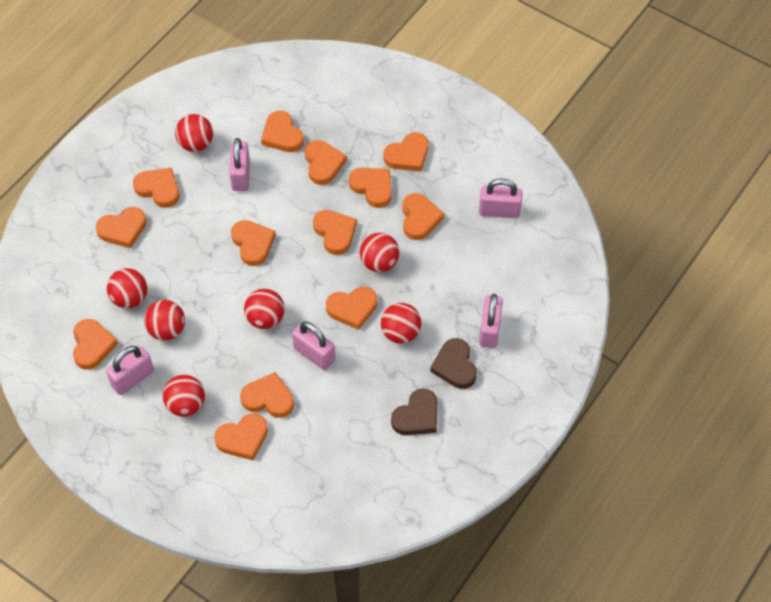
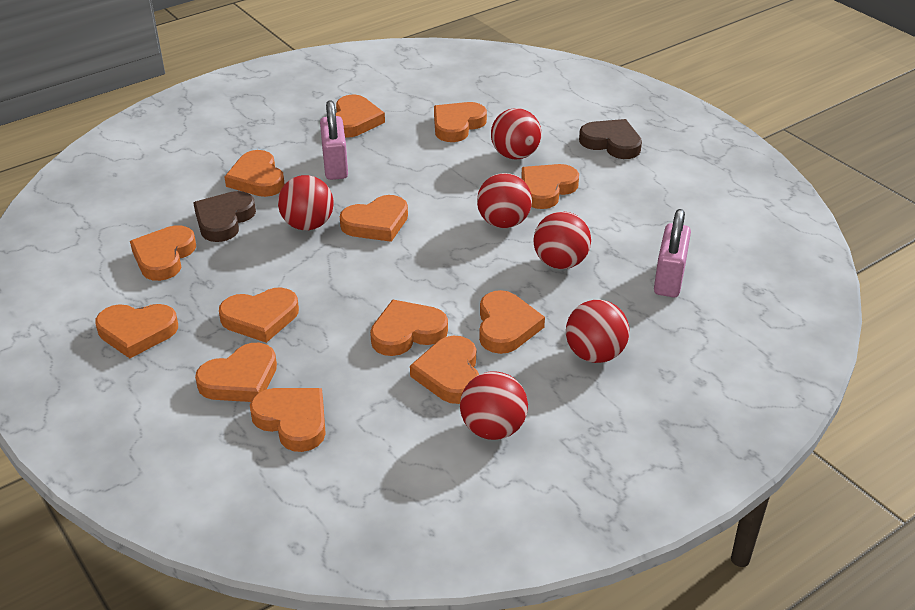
pink padlock: 5 -> 2
red ball: 7 -> 6

